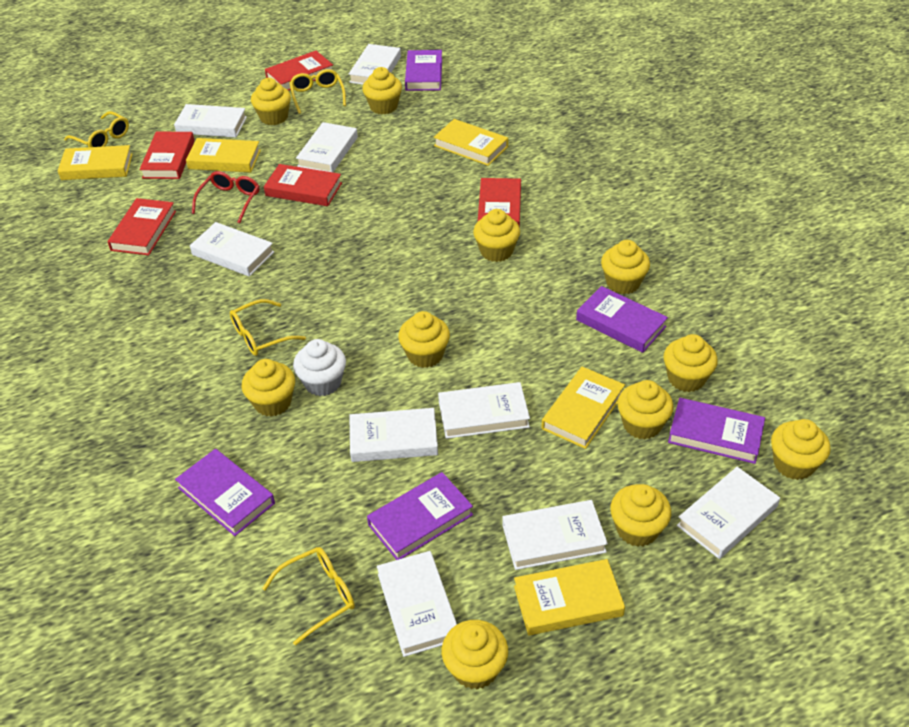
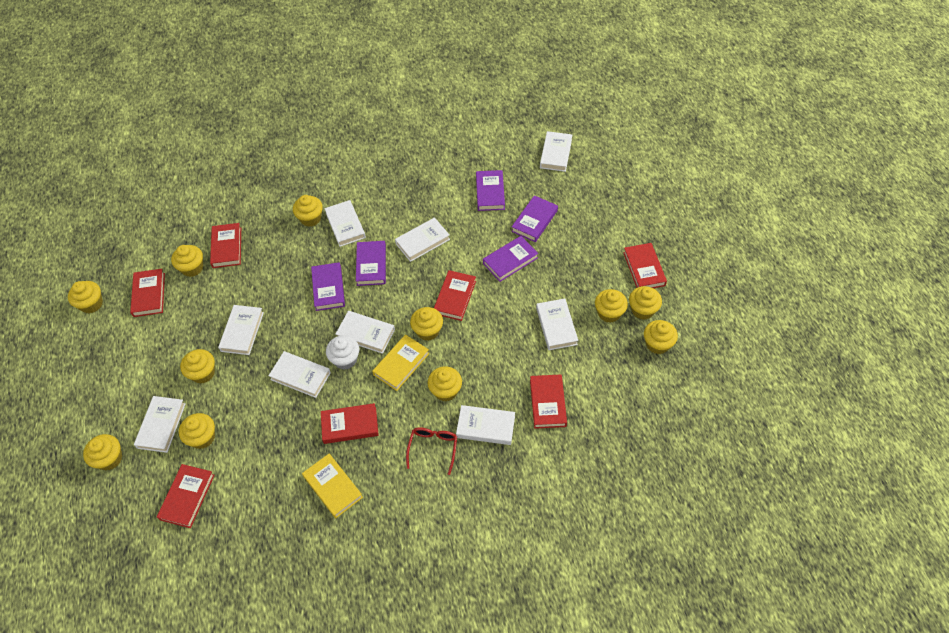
red book: 5 -> 7
yellow book: 5 -> 2
yellow glasses: 4 -> 0

